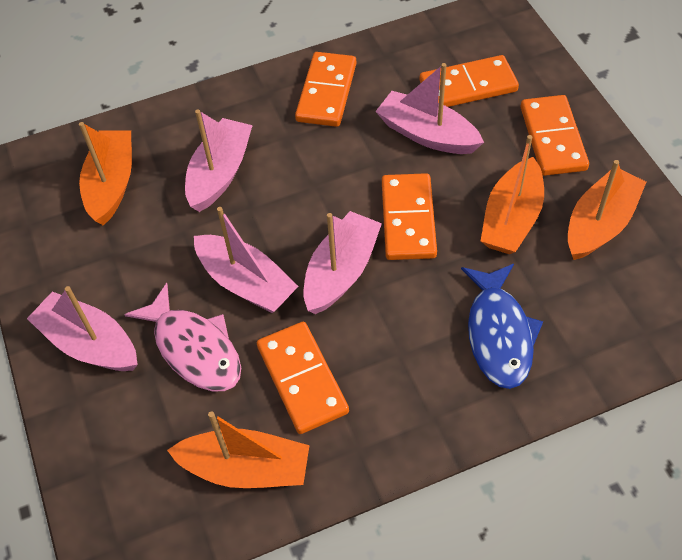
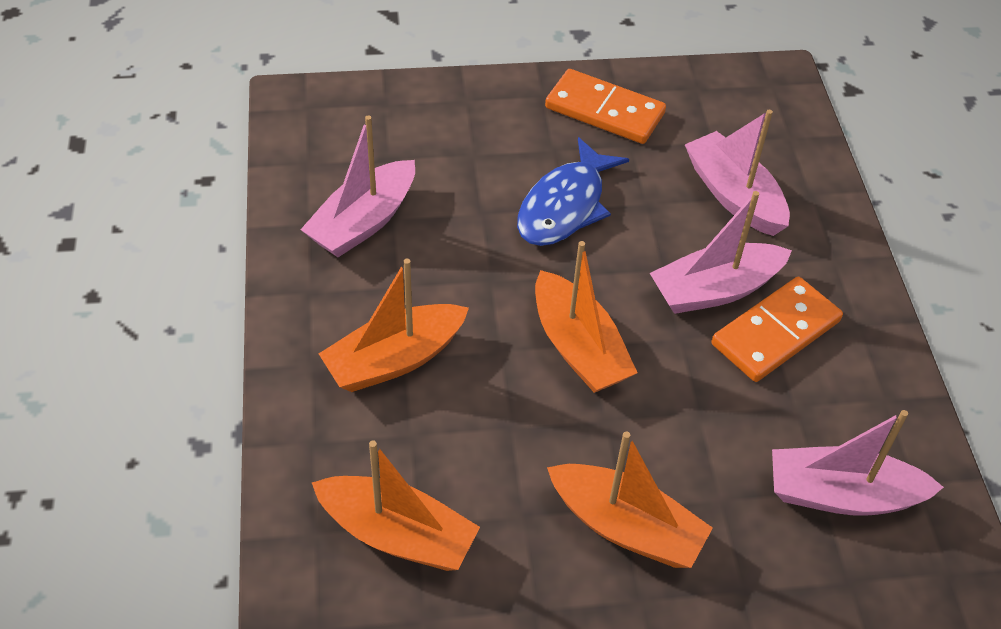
orange domino: 5 -> 2
pink boat: 5 -> 4
pink fish: 1 -> 0

